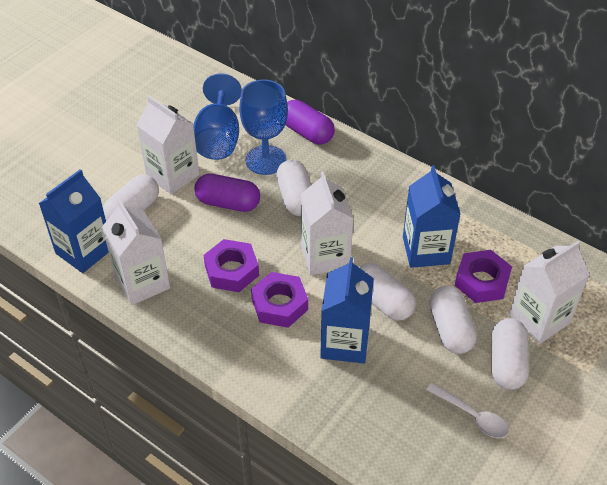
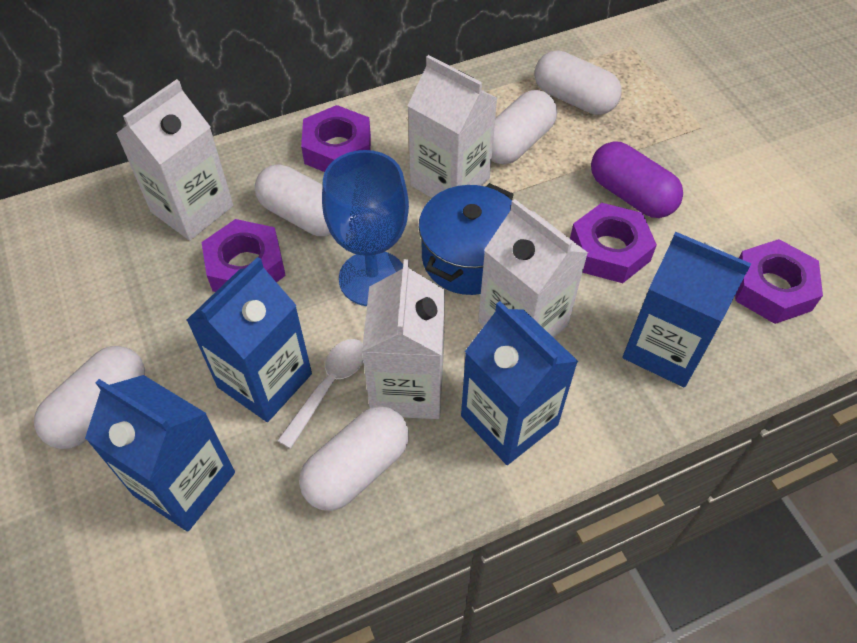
blue carton: 3 -> 4
blue goblet: 2 -> 1
blue pot: 0 -> 1
purple capsule: 2 -> 1
purple nut: 3 -> 4

